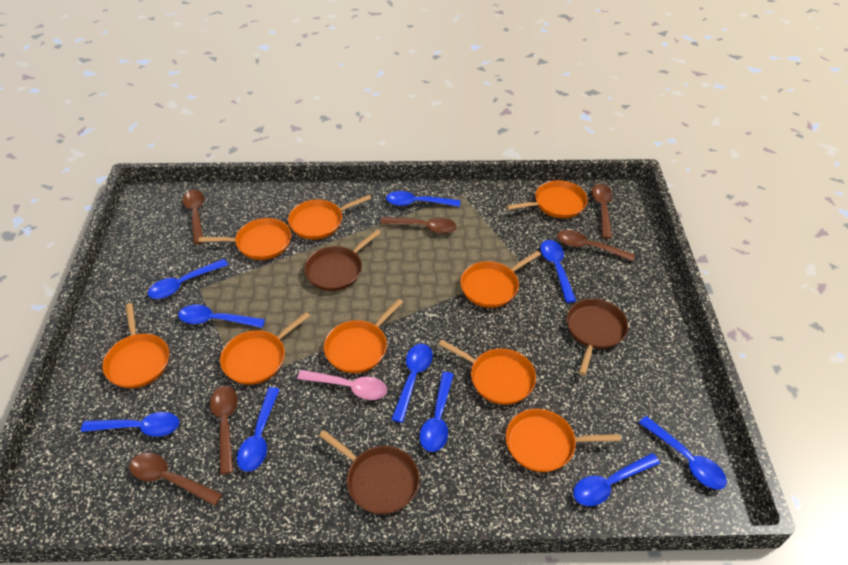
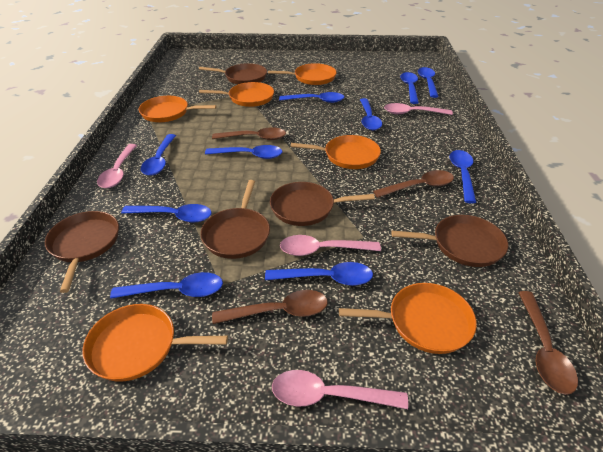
brown pan: 3 -> 5
brown spoon: 6 -> 4
orange pan: 9 -> 6
pink spoon: 1 -> 4

